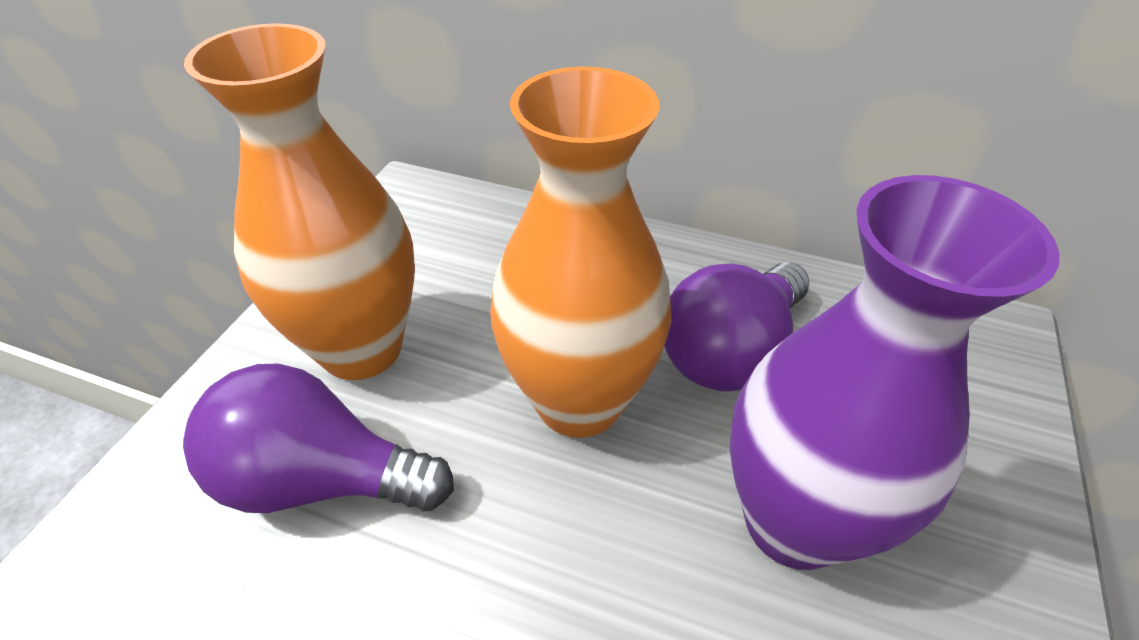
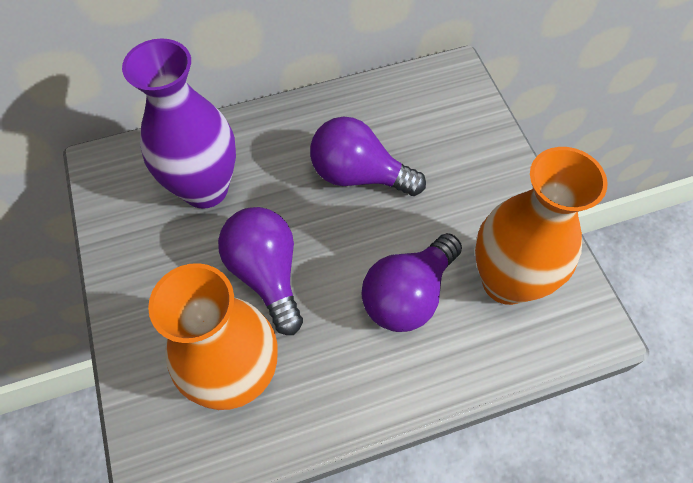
purple light bulb: 2 -> 3

